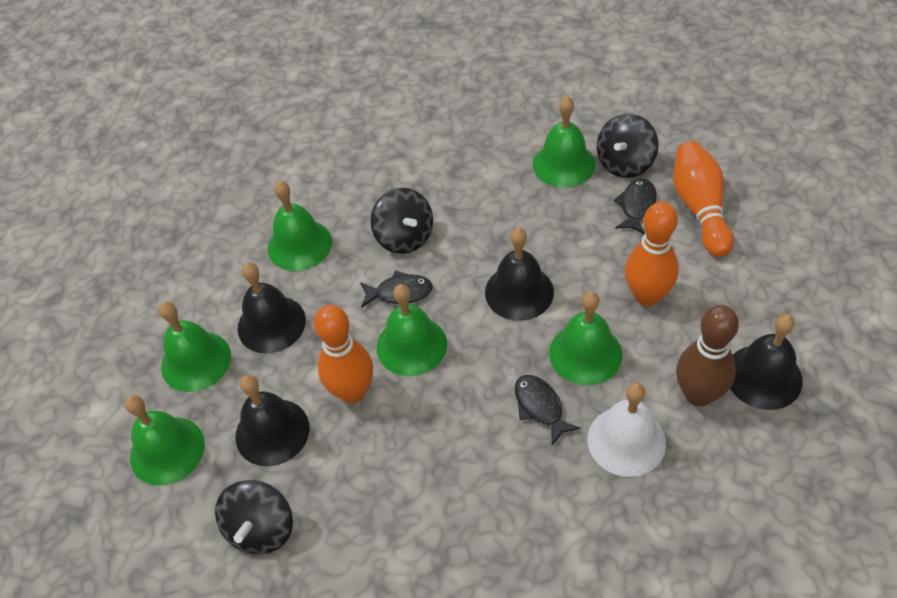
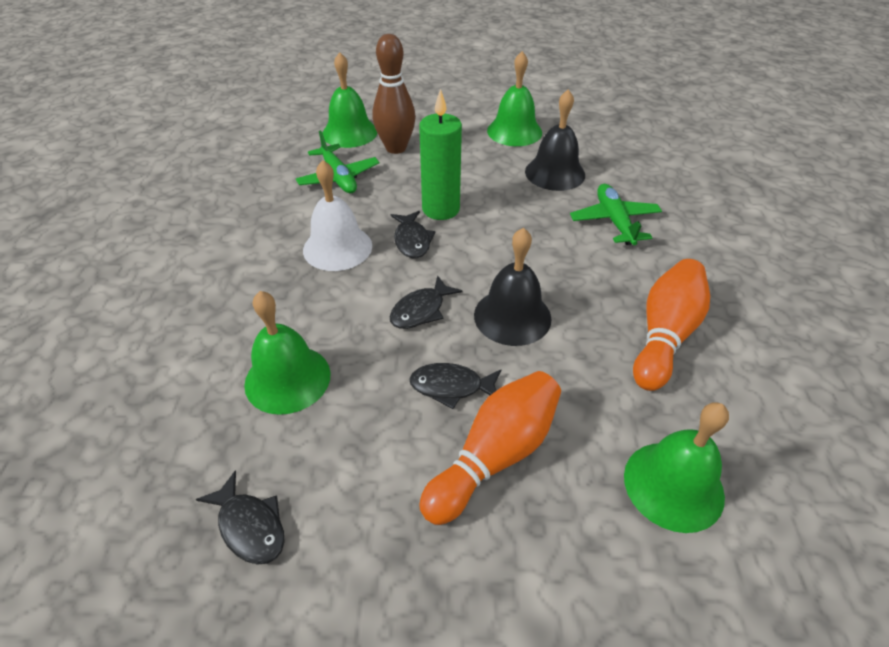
black bell: 4 -> 2
black fish: 3 -> 4
black spinning top: 3 -> 0
green bell: 6 -> 4
green candle: 0 -> 1
green plane: 0 -> 2
orange bowling pin: 3 -> 2

